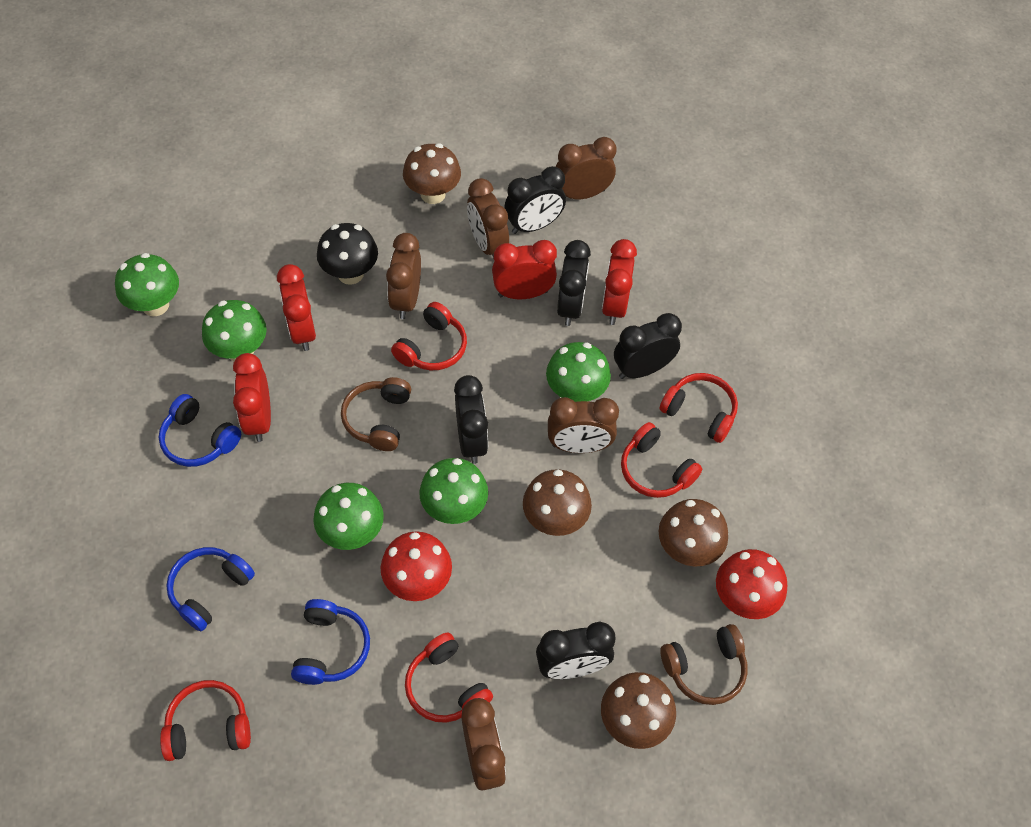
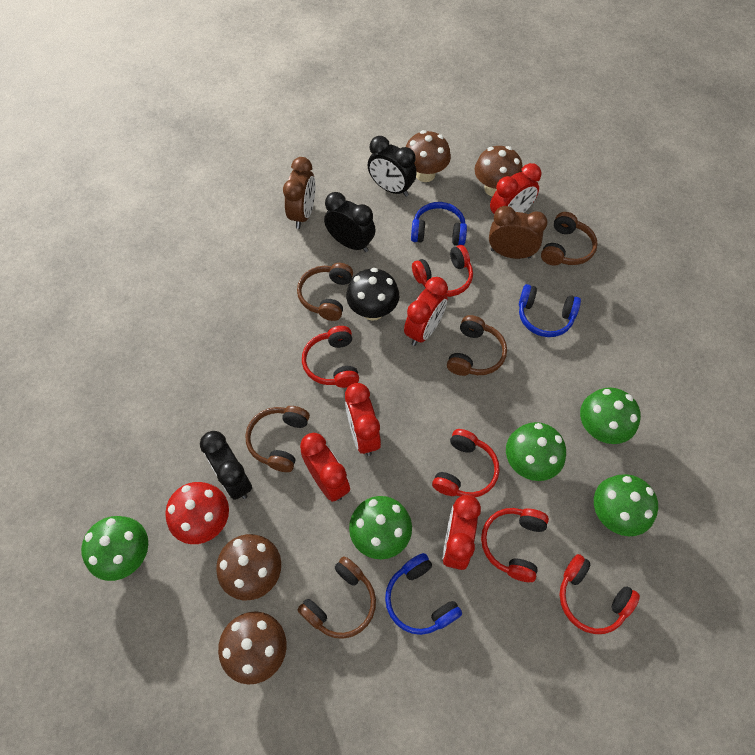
black clock: 5 -> 3
brown clock: 5 -> 2
brown headphones: 2 -> 5
red clock: 4 -> 5
red mushroom: 2 -> 1

